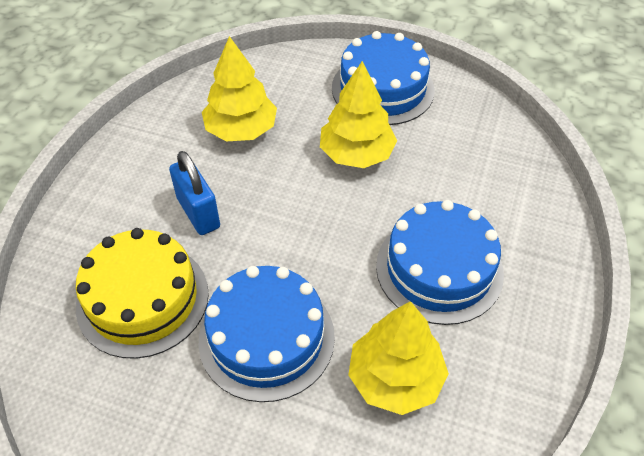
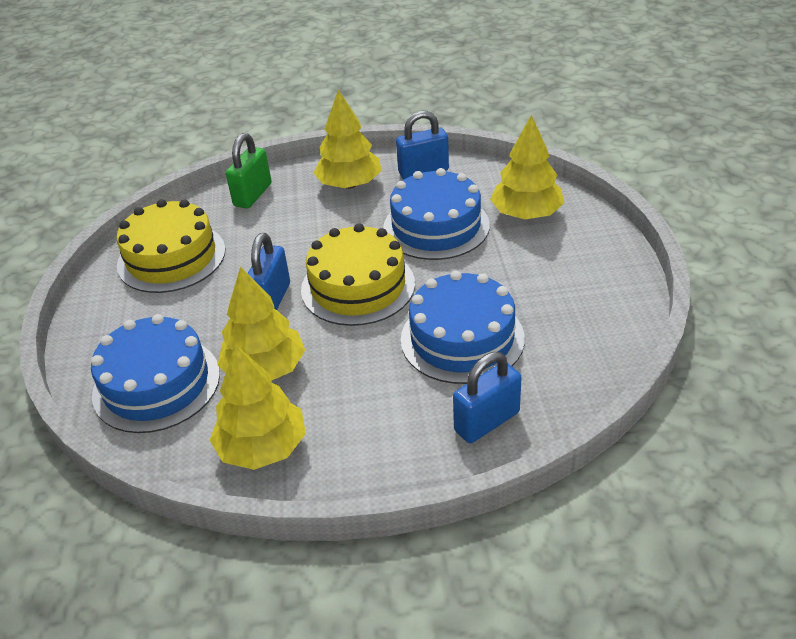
blue padlock: 1 -> 3
green padlock: 0 -> 1
yellow cake: 1 -> 2
yellow tree: 3 -> 4

